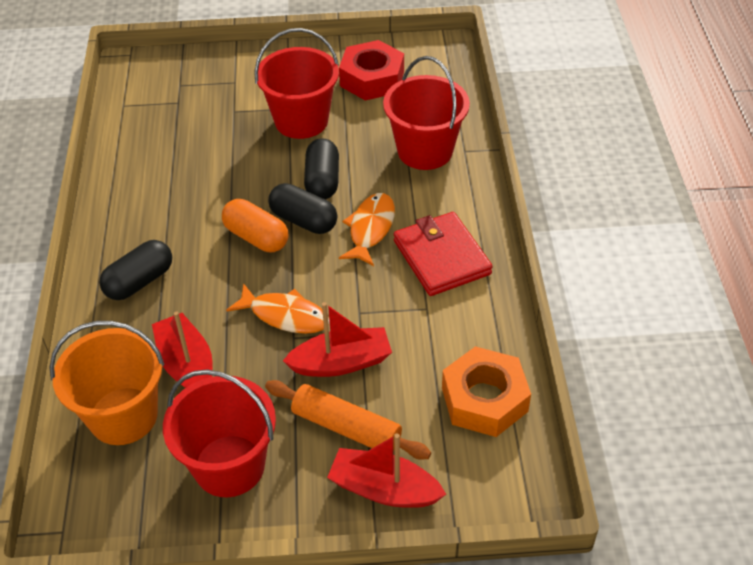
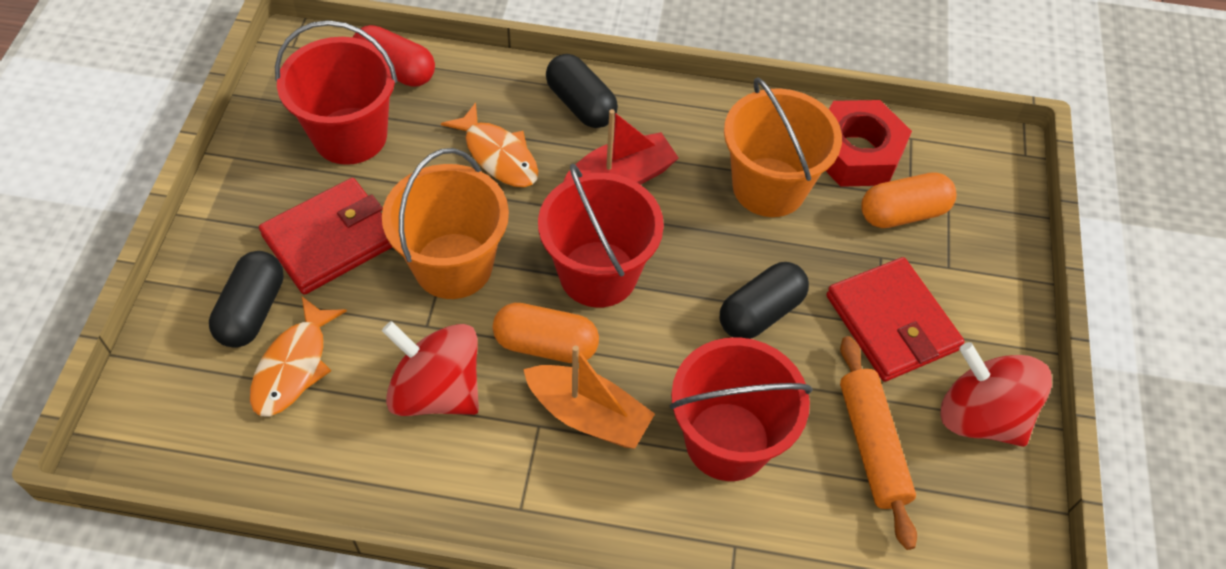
orange boat: 0 -> 1
orange bucket: 1 -> 2
orange capsule: 1 -> 2
orange nut: 1 -> 0
red boat: 3 -> 1
red capsule: 0 -> 1
red spinning top: 0 -> 2
red wallet: 1 -> 2

